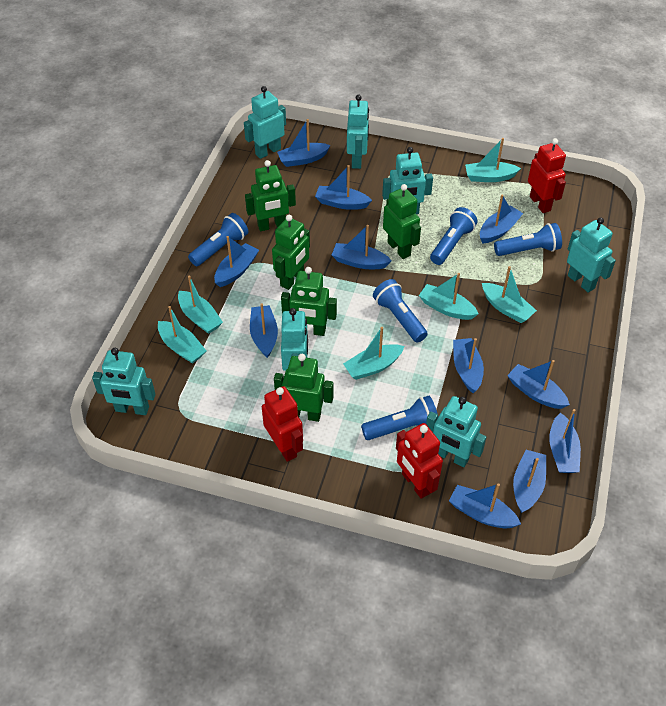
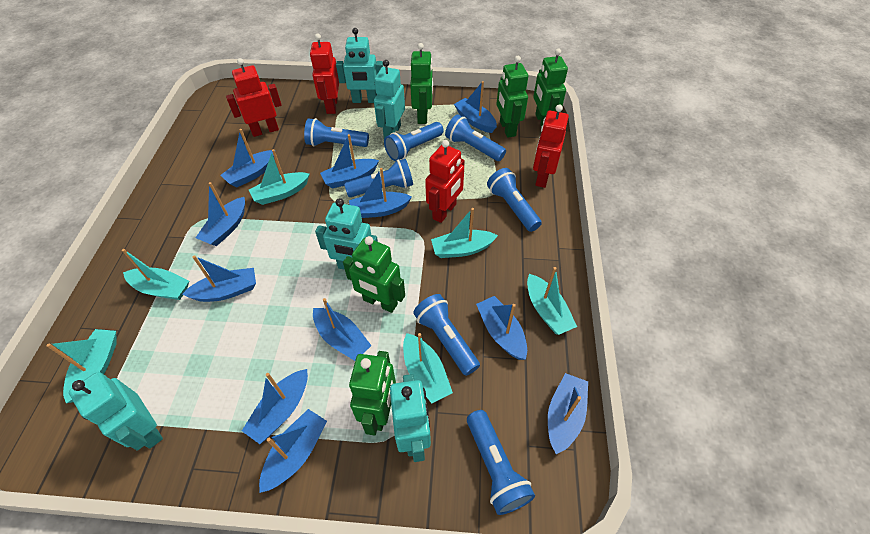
blue flashlight: 5 -> 7
red robot: 3 -> 4
turquoise robot: 7 -> 5

